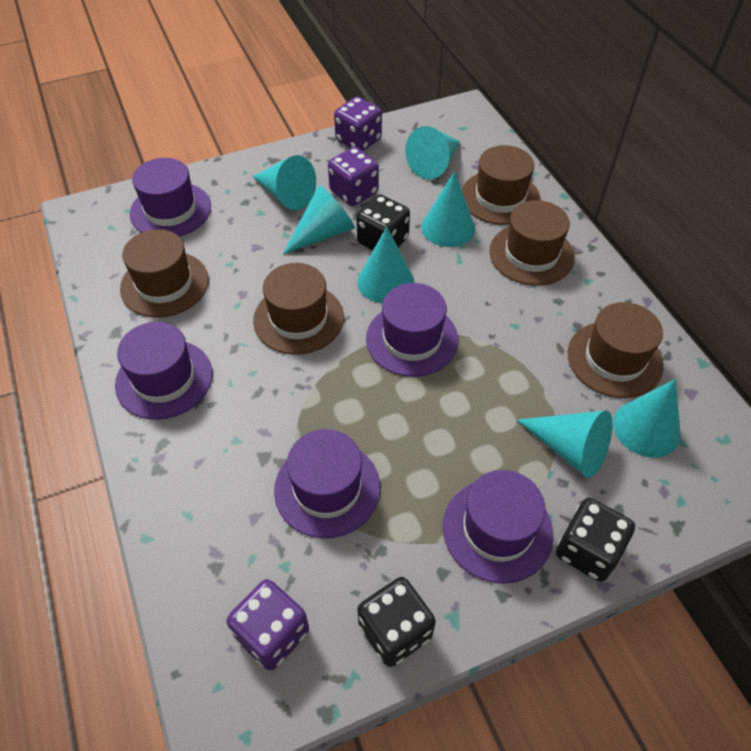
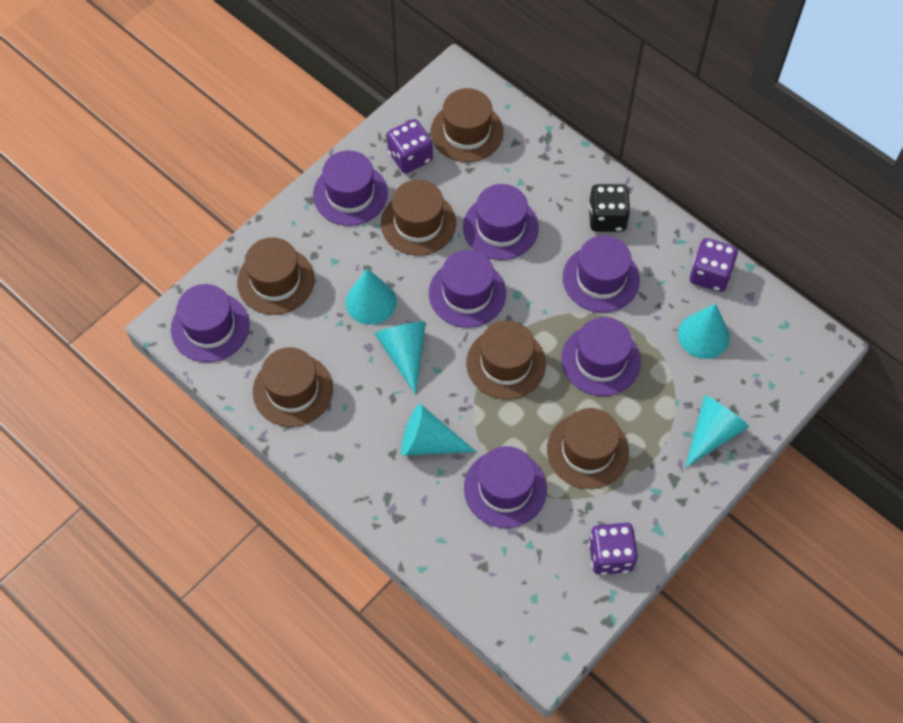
black dice: 3 -> 1
brown hat: 5 -> 6
purple hat: 5 -> 7
turquoise cone: 7 -> 5

